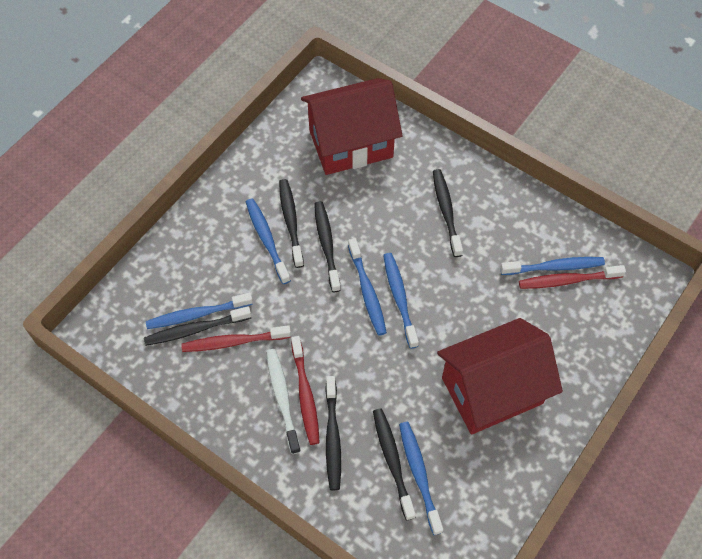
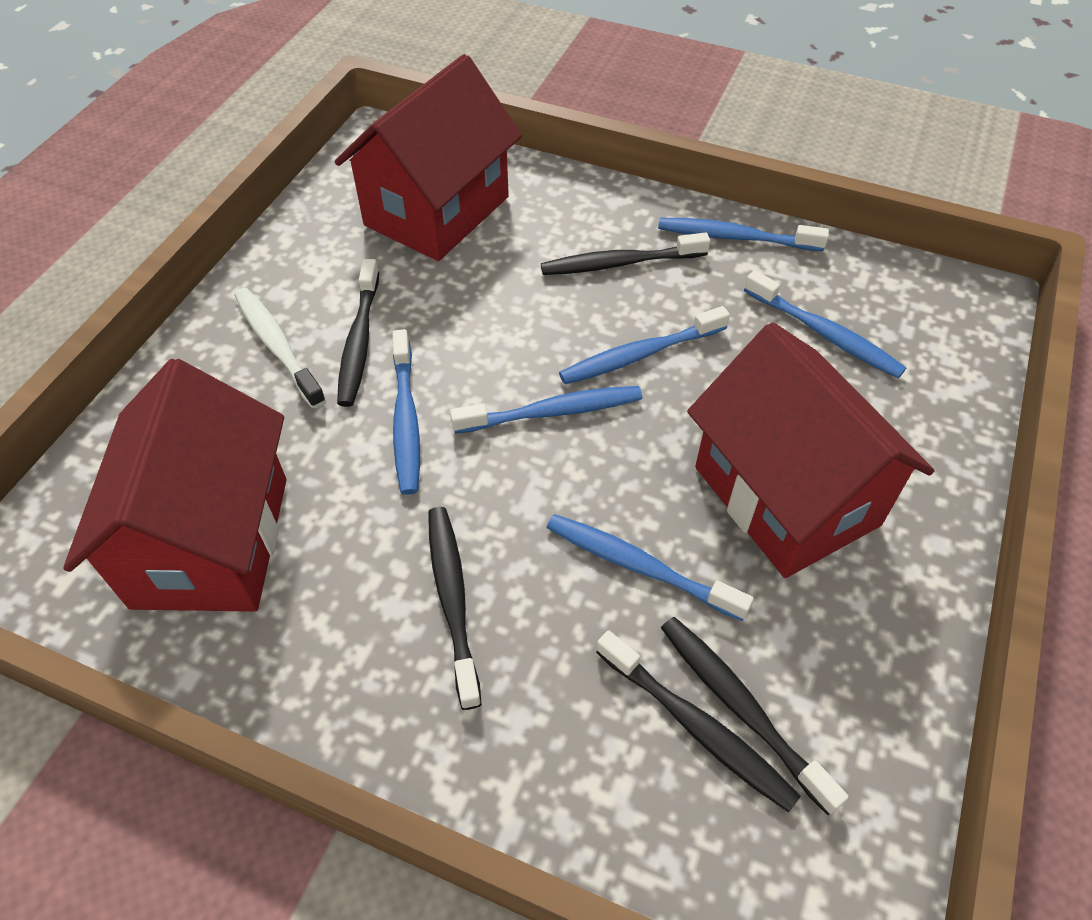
black toothbrush: 6 -> 5
red house: 2 -> 3
red toothbrush: 3 -> 0

